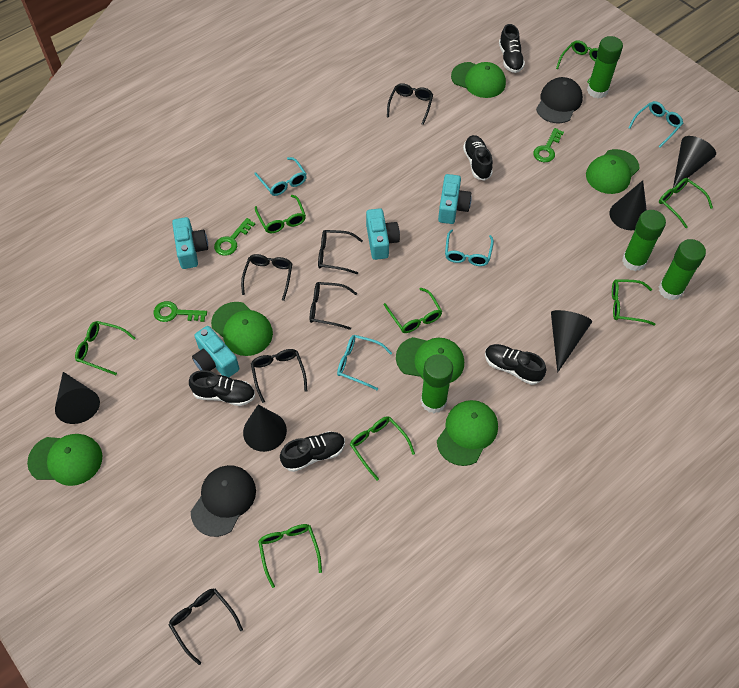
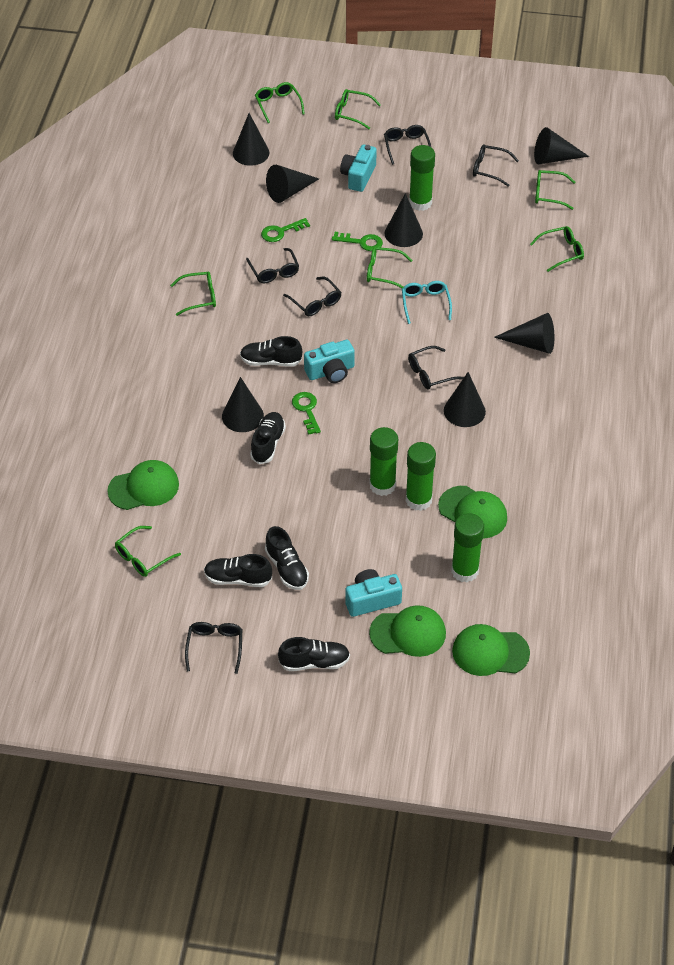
black cap: 2 -> 0
black cone: 5 -> 7
green cap: 6 -> 4
green glasses: 8 -> 7
turquoise camera: 4 -> 3
turquoise glasses: 4 -> 1

